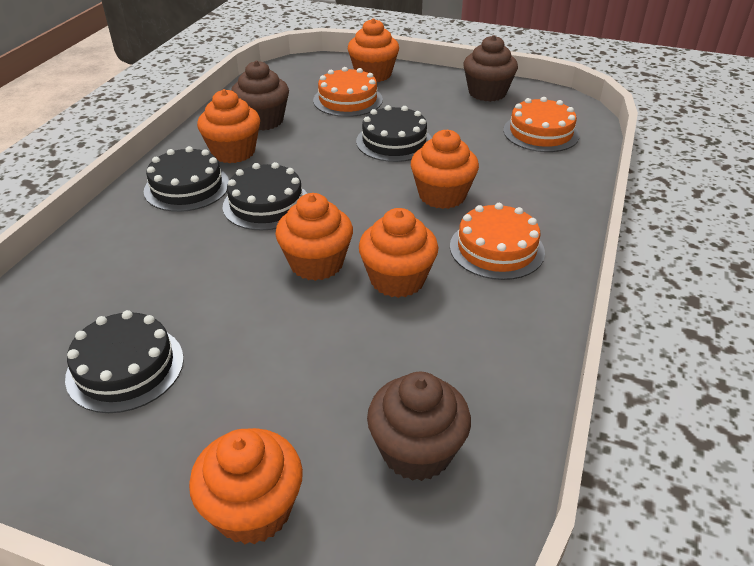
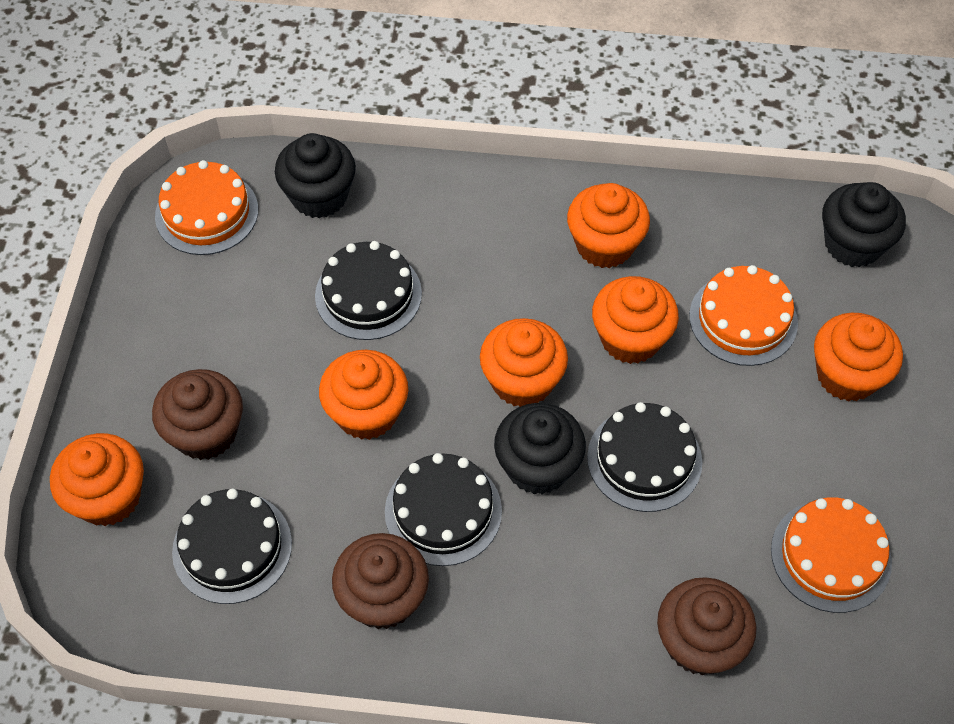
black cupcake: 0 -> 3

